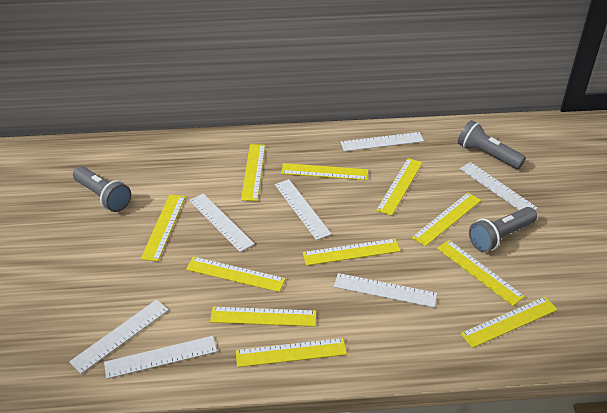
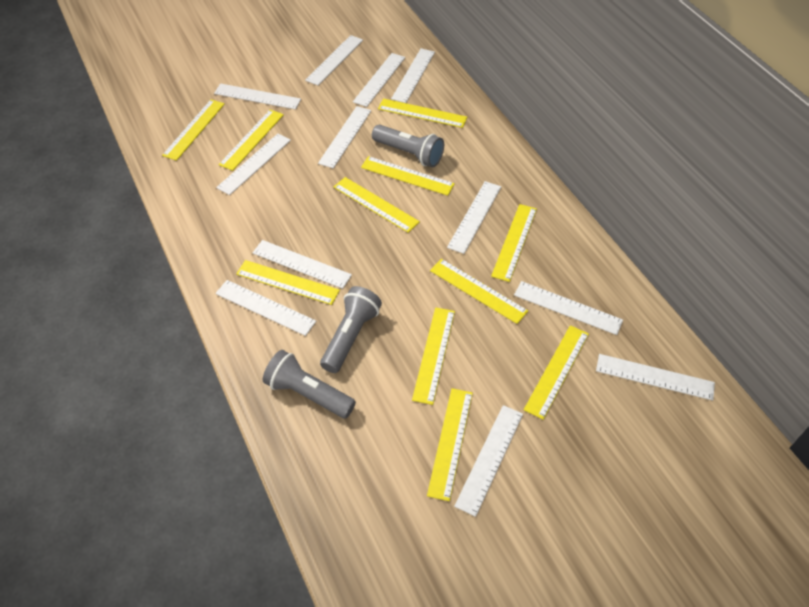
white ruler: 7 -> 12

